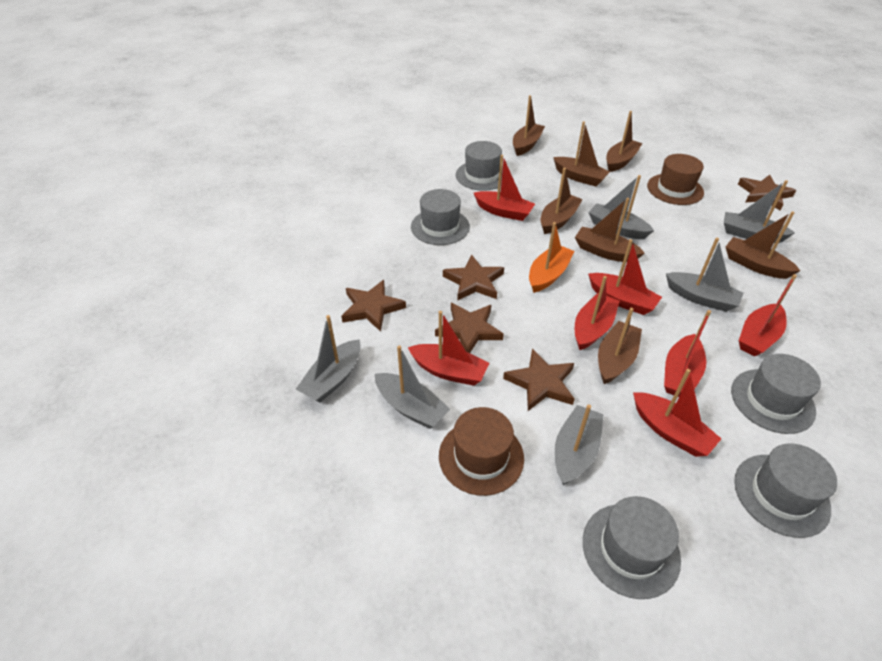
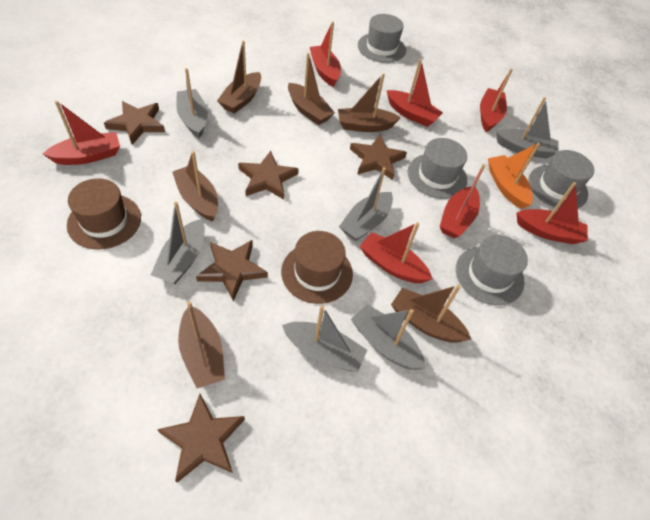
brown boat: 7 -> 6
grey hat: 5 -> 4

